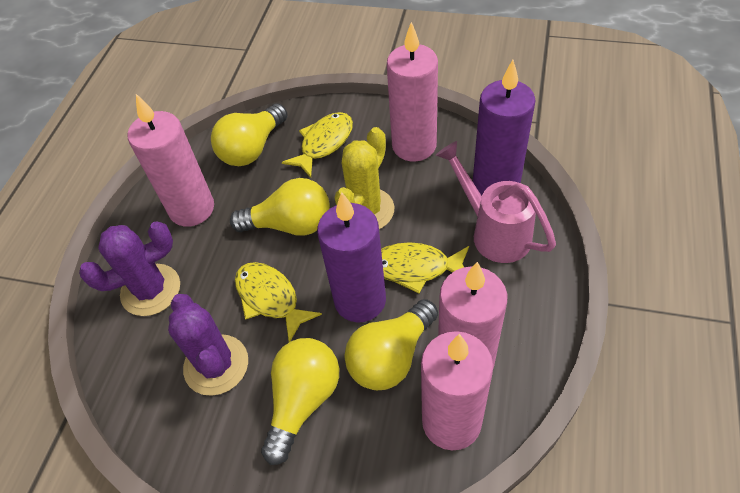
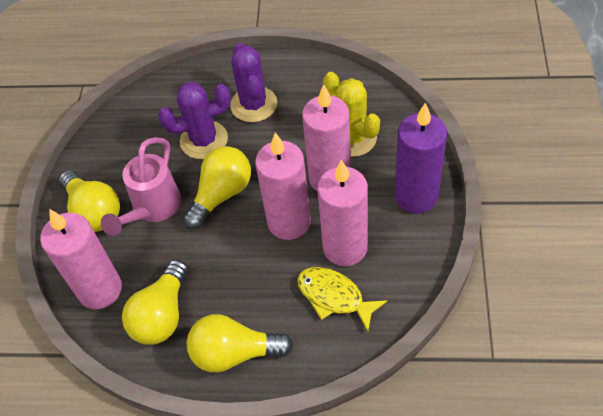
purple candle: 2 -> 1
yellow fish: 3 -> 1

